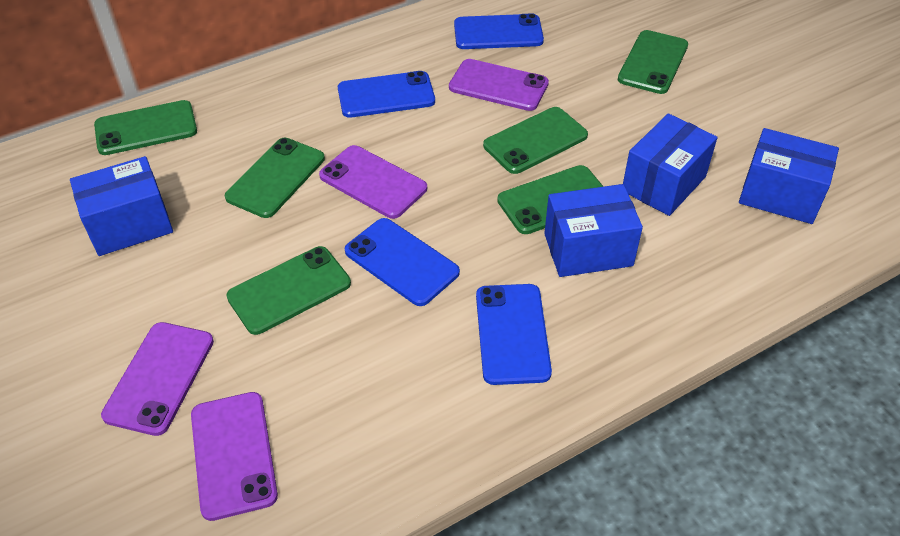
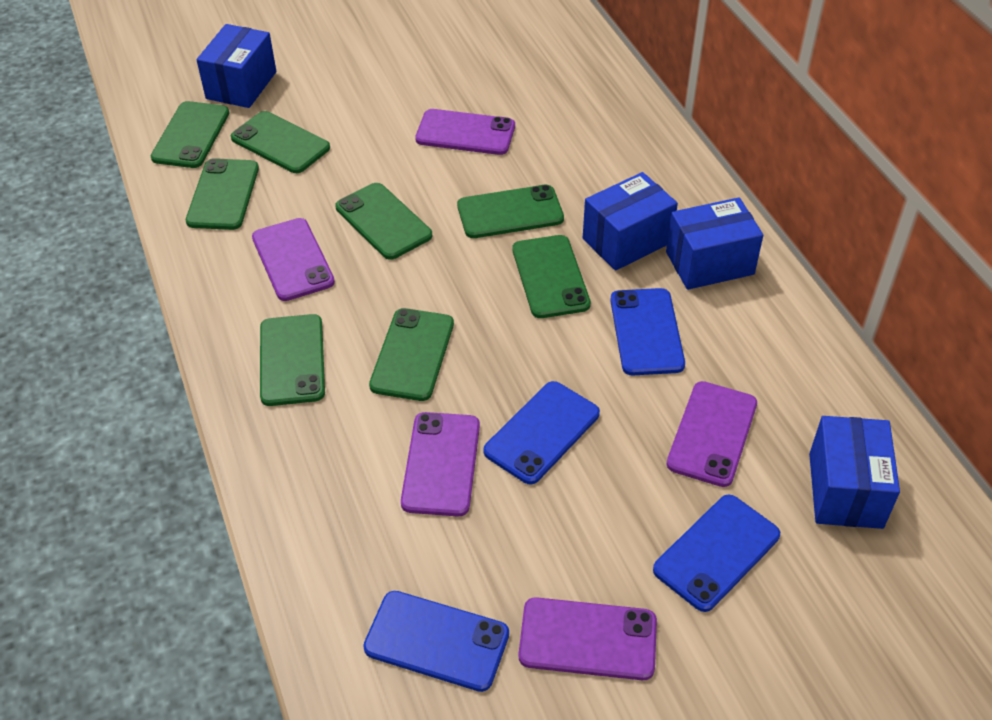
green phone: 6 -> 8
purple phone: 4 -> 5

